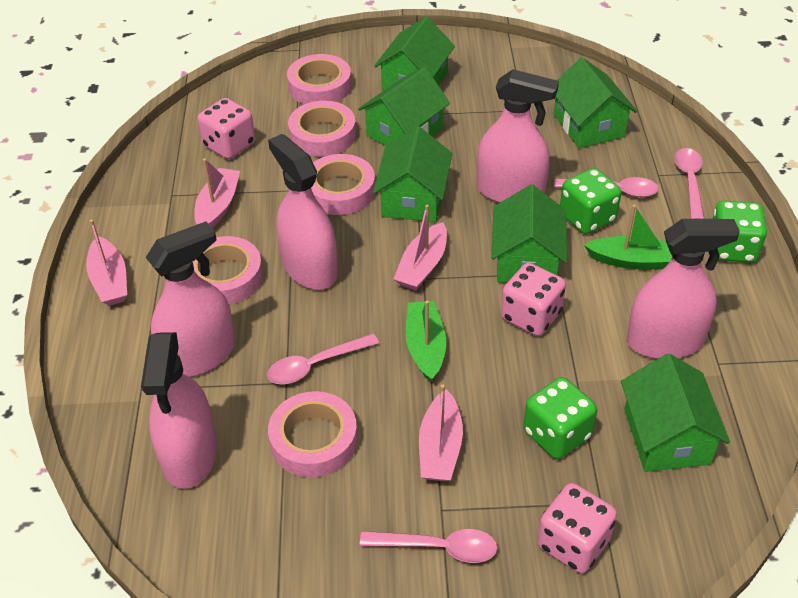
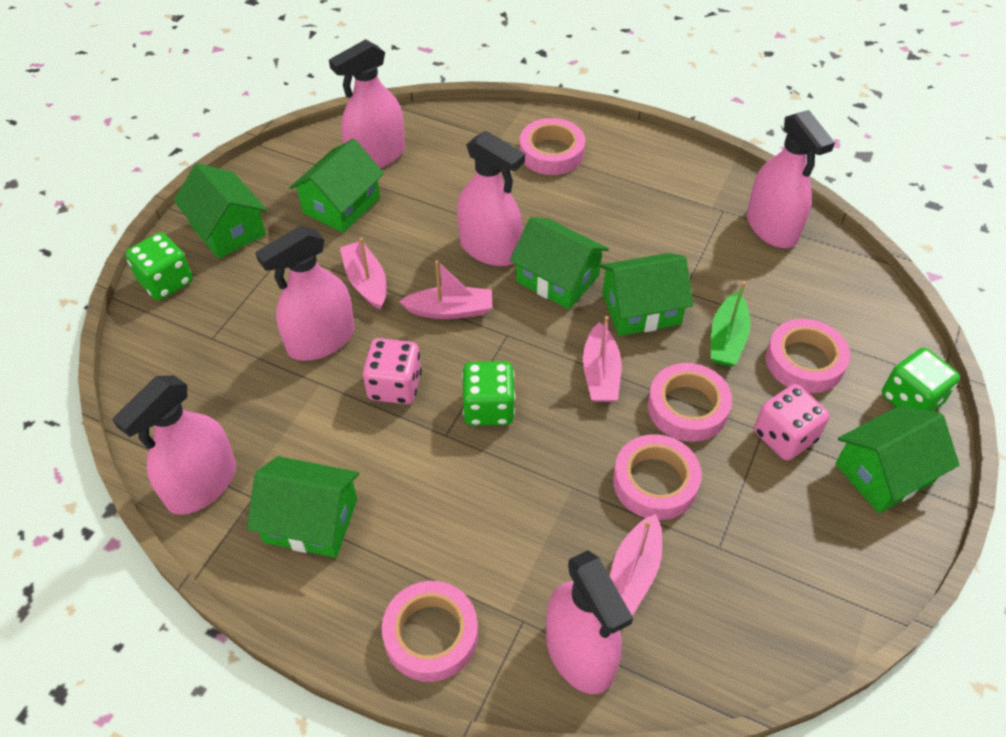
green boat: 2 -> 1
pink dice: 3 -> 2
pink spoon: 4 -> 0
pink spray bottle: 5 -> 6

